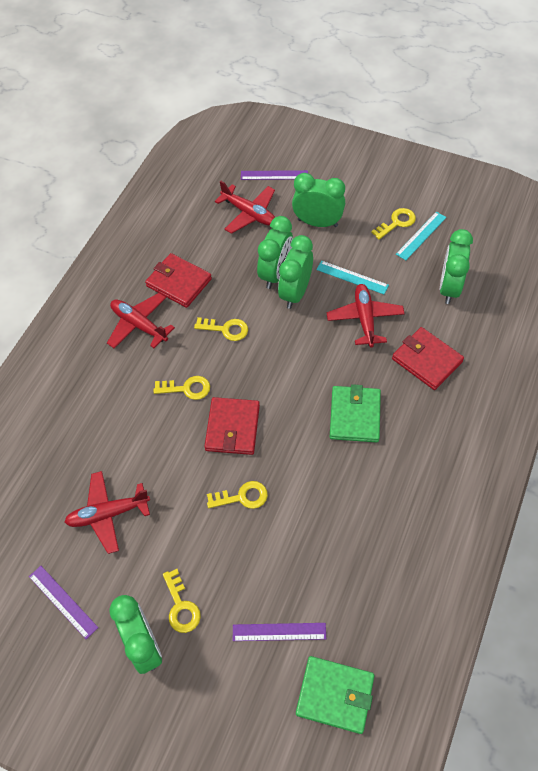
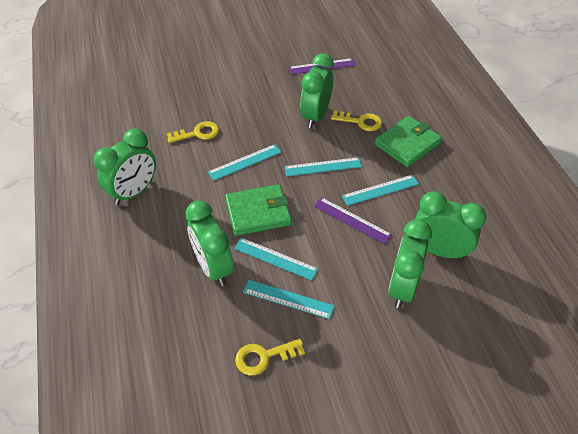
purple ruler: 3 -> 2
red plane: 4 -> 0
red wallet: 3 -> 0
turquoise ruler: 2 -> 5
yellow key: 5 -> 3

